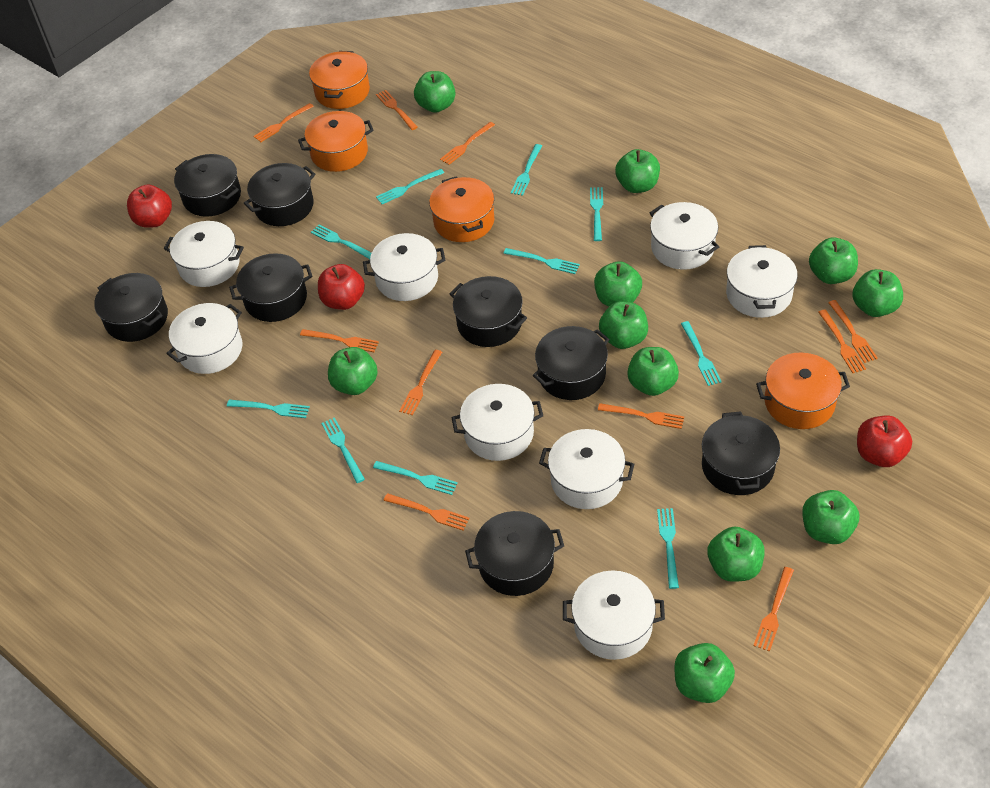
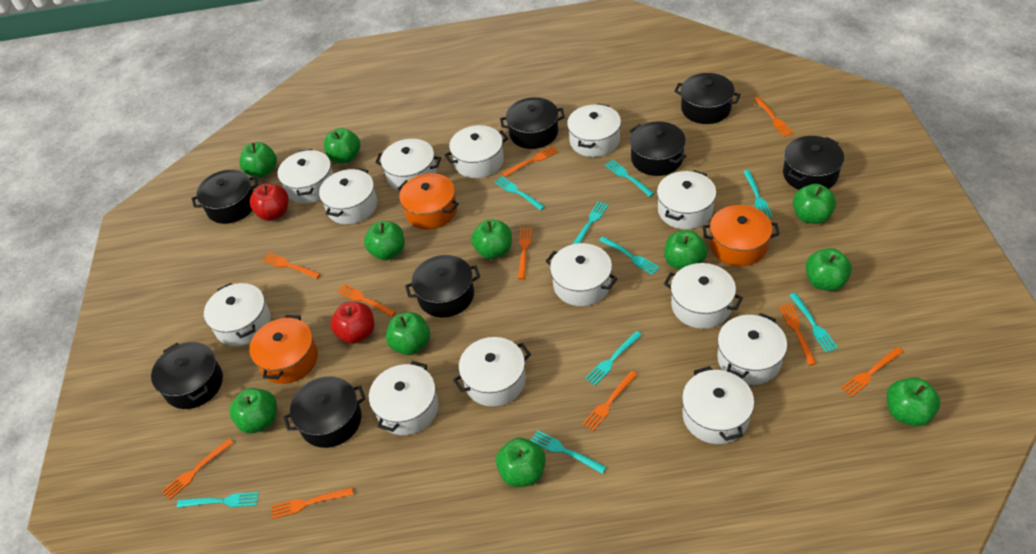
orange pot: 4 -> 3
red apple: 3 -> 2
turquoise fork: 10 -> 9
white pot: 8 -> 13

